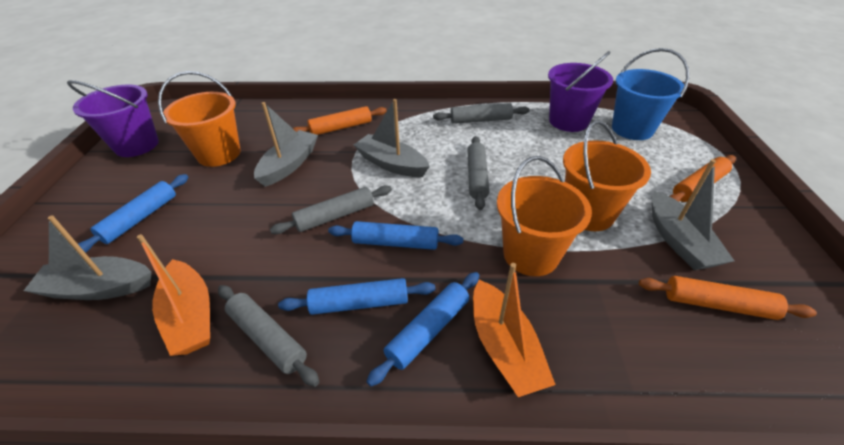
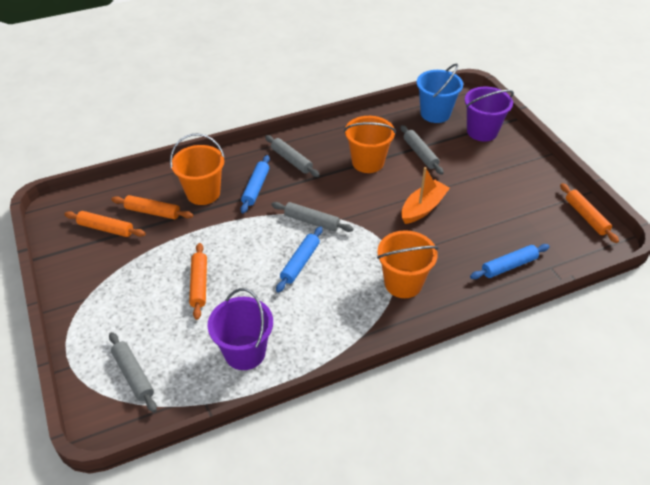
blue rolling pin: 4 -> 3
grey boat: 4 -> 0
orange boat: 2 -> 1
orange rolling pin: 3 -> 4

